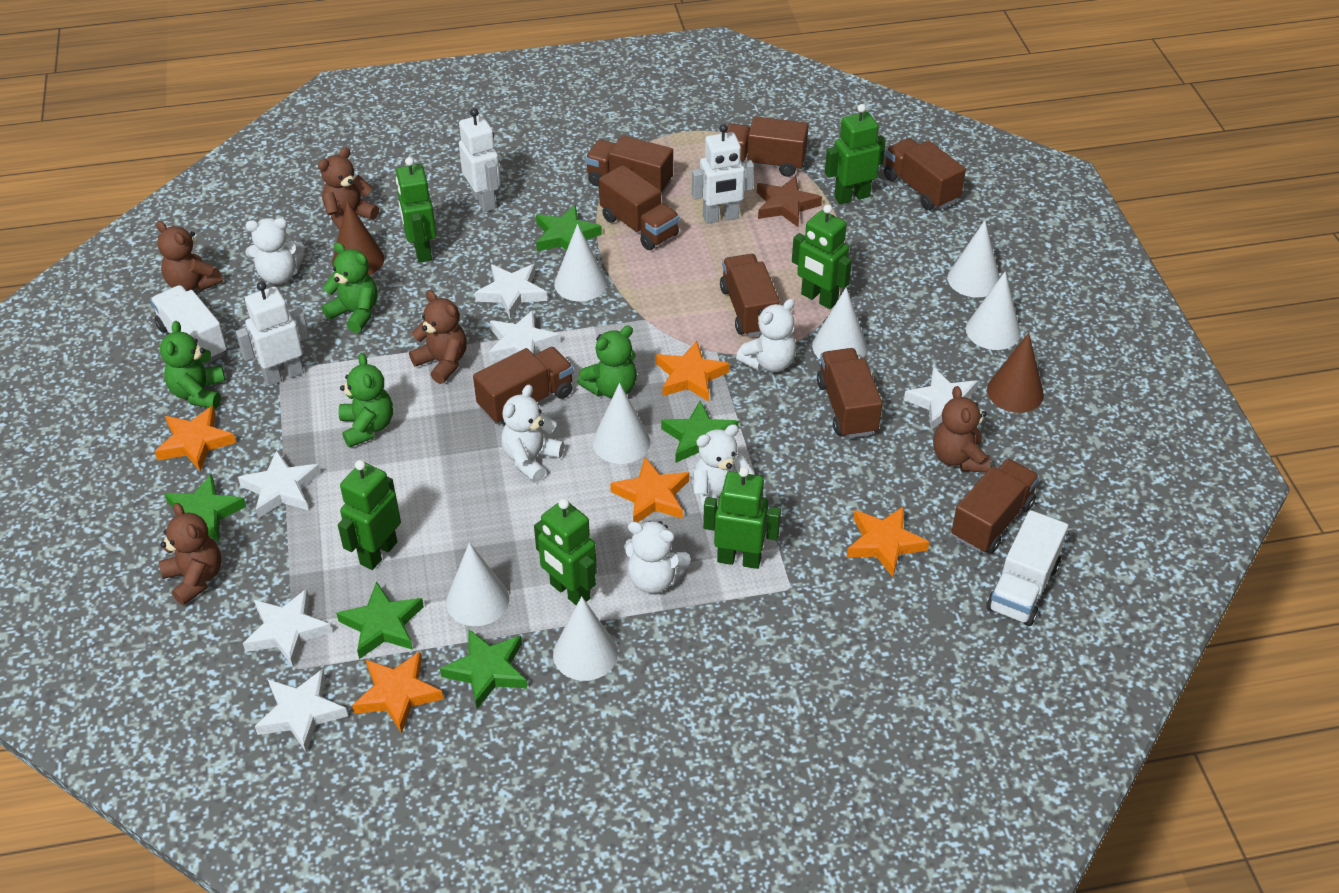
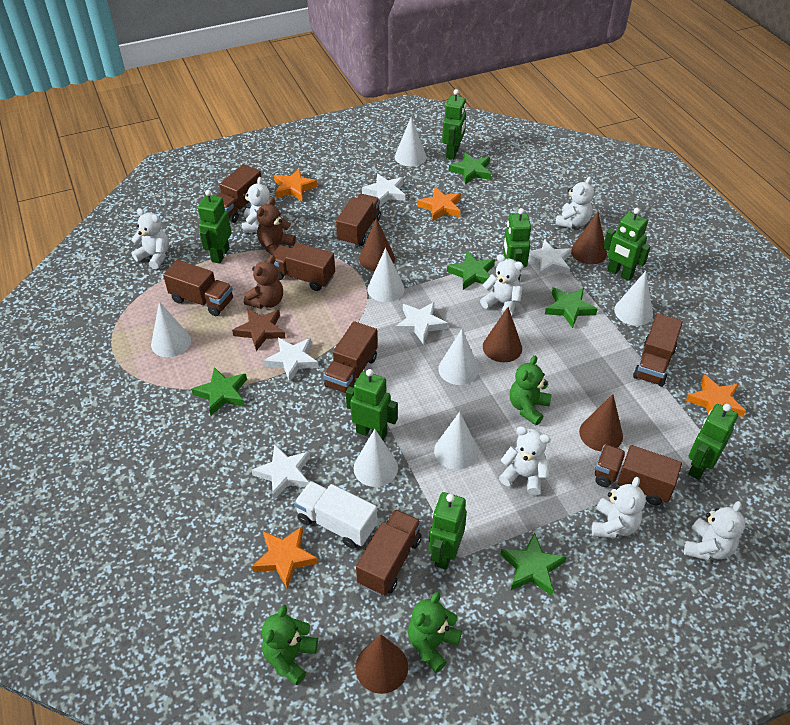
brown cone: 2 -> 5
brown teddy bear: 5 -> 2
green robot: 6 -> 7
green teddy bear: 4 -> 3
orange star: 5 -> 4
white robot: 3 -> 0
white star: 6 -> 5
white teddy bear: 5 -> 7
white truck: 2 -> 1

